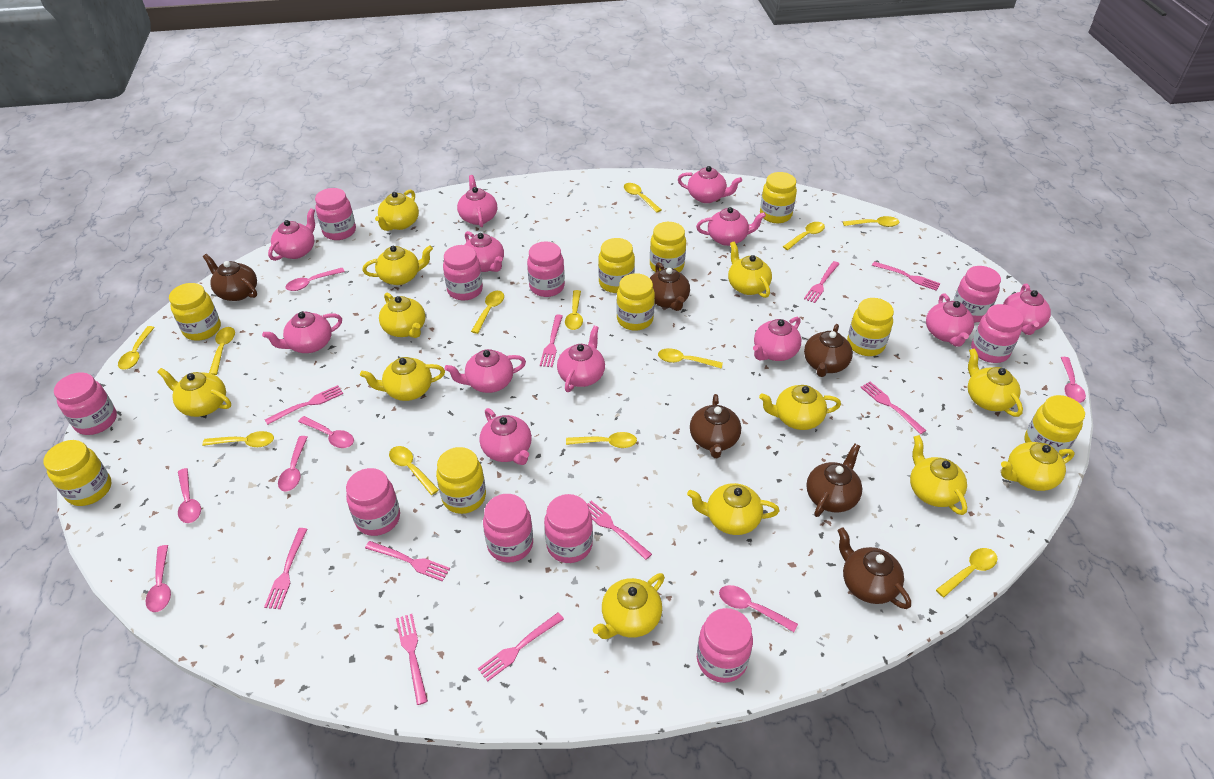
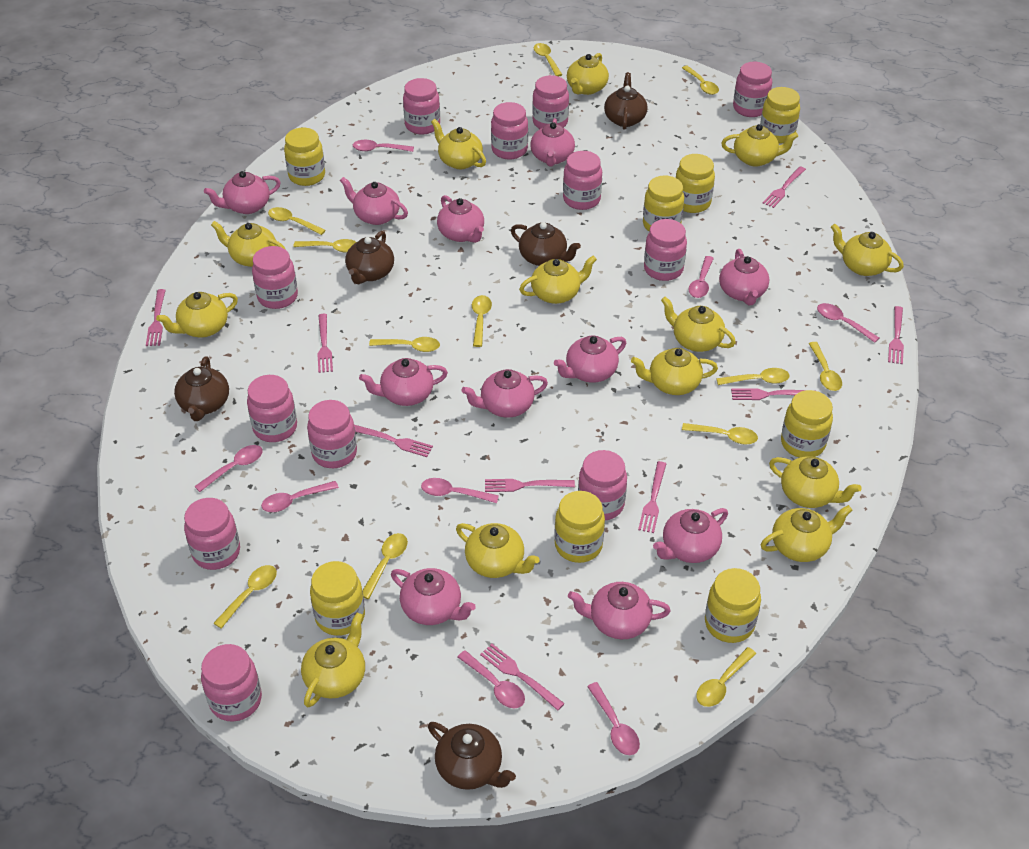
brown teapot: 6 -> 5
pink fork: 10 -> 9
pink jar: 10 -> 12
pink spoon: 7 -> 8
pink teapot: 12 -> 11
yellow jar: 9 -> 8
yellow teapot: 12 -> 13

